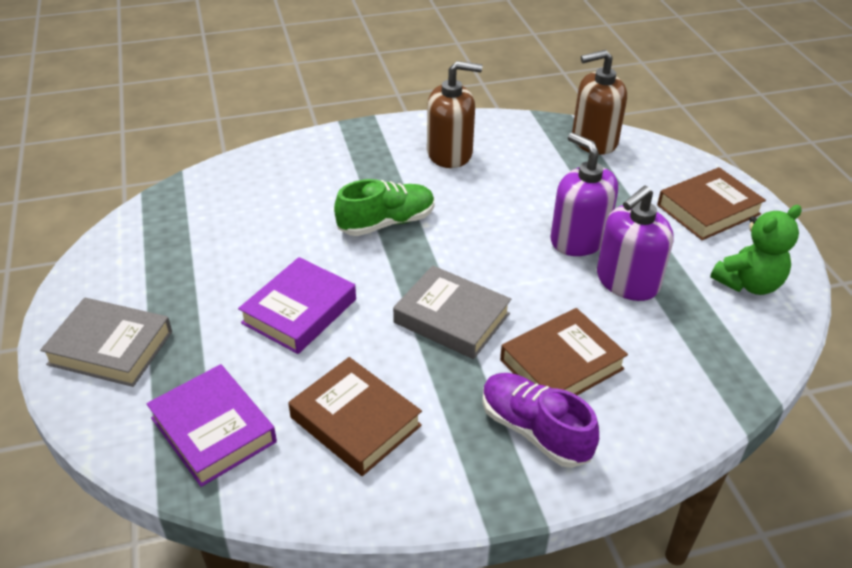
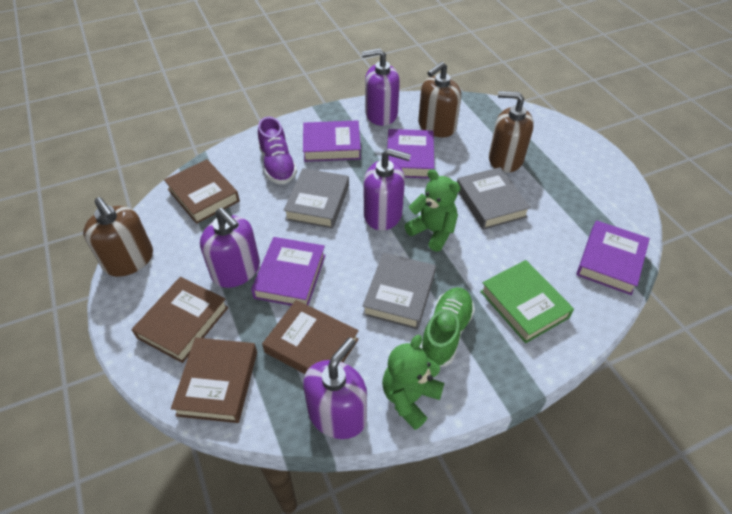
brown book: 3 -> 4
brown soap dispenser: 2 -> 3
green book: 0 -> 1
green teddy bear: 1 -> 2
grey book: 2 -> 3
purple book: 2 -> 4
purple soap dispenser: 2 -> 4

